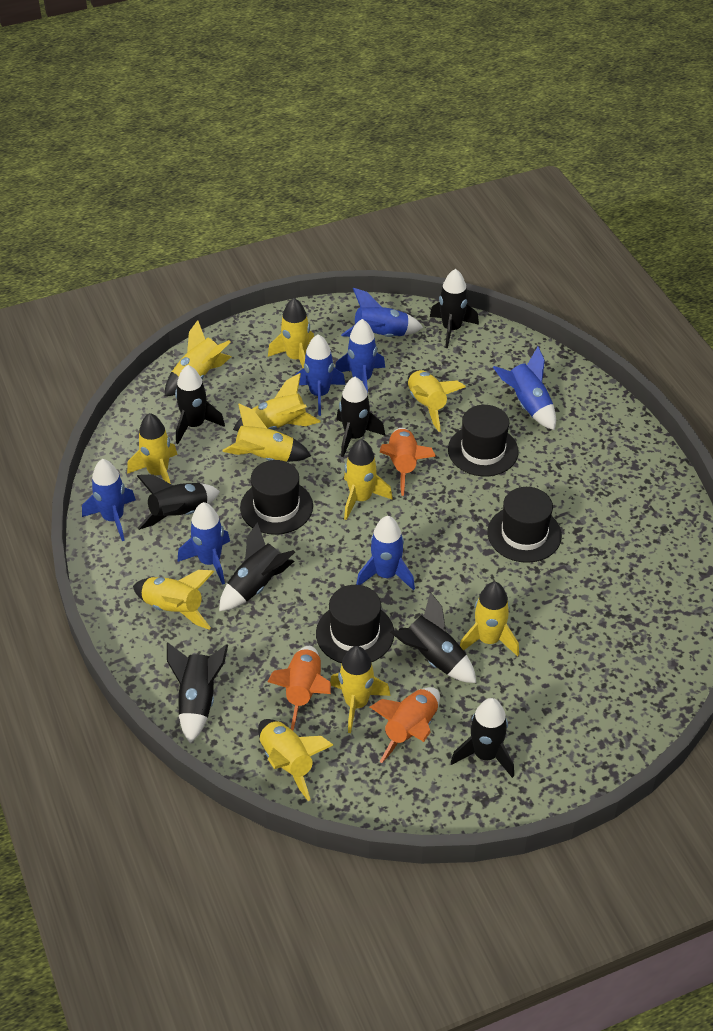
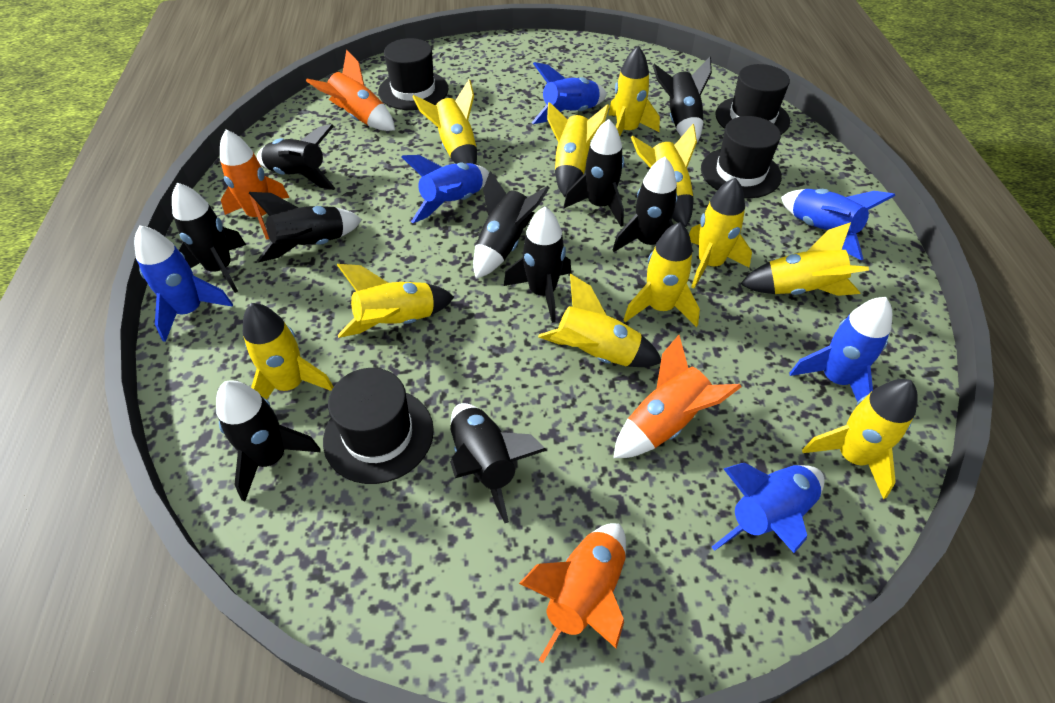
black rocket: 8 -> 10
blue rocket: 7 -> 6
orange rocket: 3 -> 4

